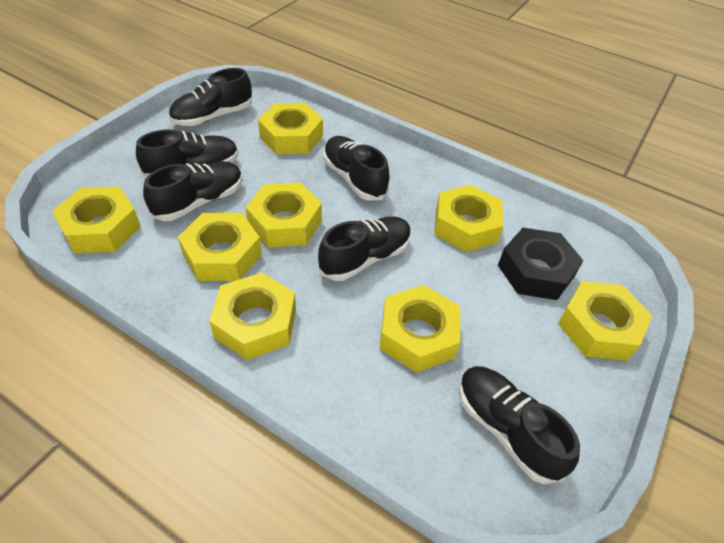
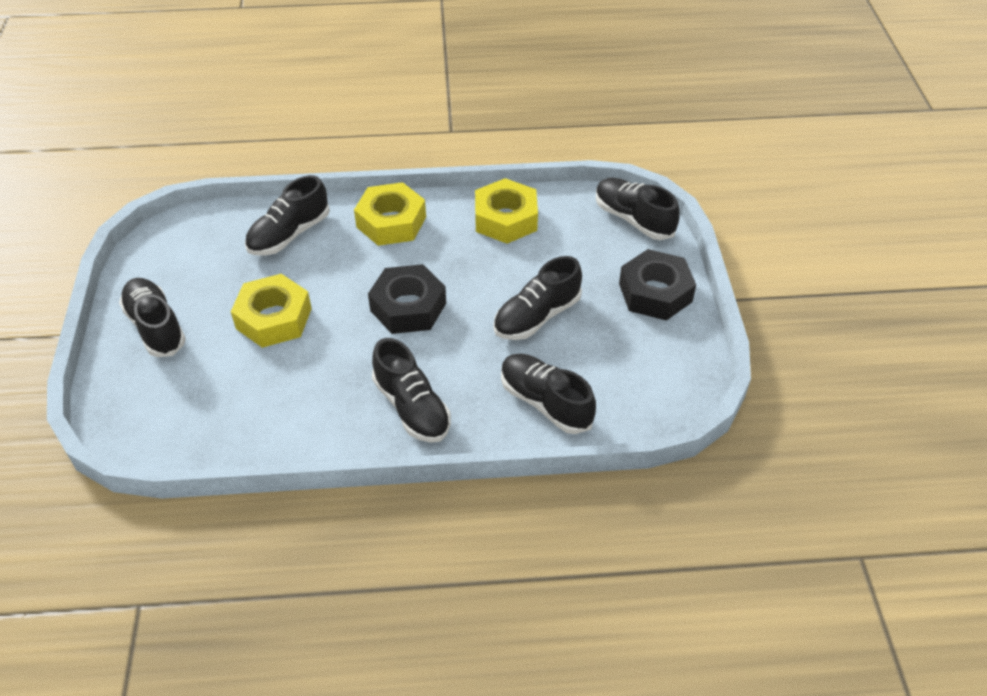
black nut: 1 -> 2
yellow nut: 8 -> 3

